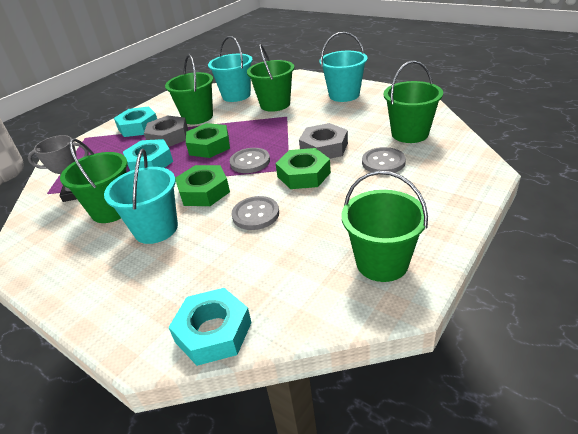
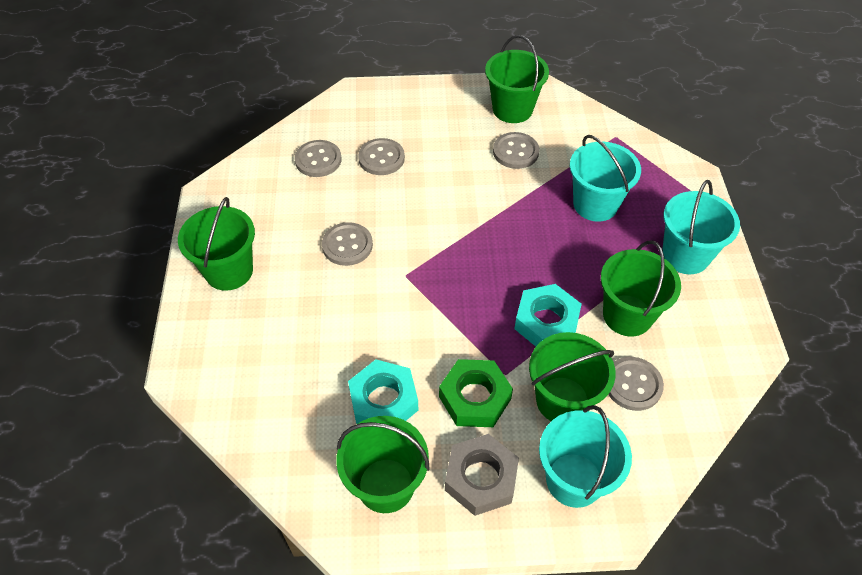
green nut: 3 -> 1
grey button: 3 -> 5
grey nut: 2 -> 1
grey trophy: 1 -> 0
turquoise nut: 3 -> 2

